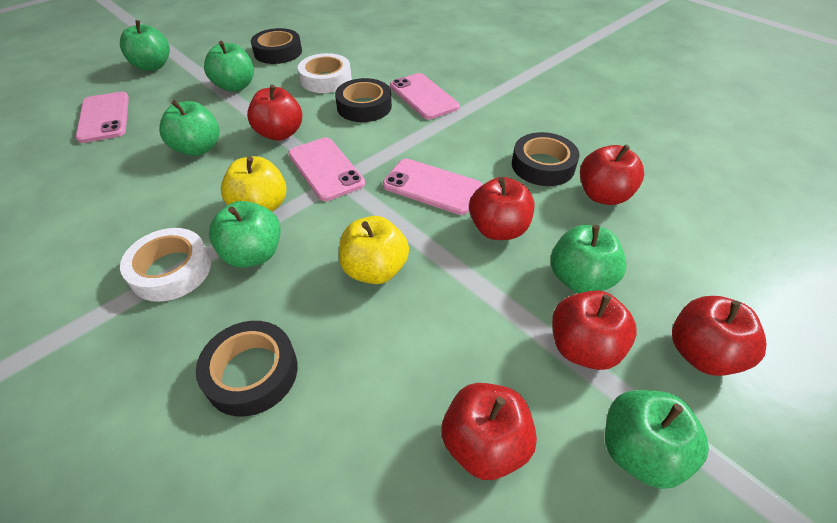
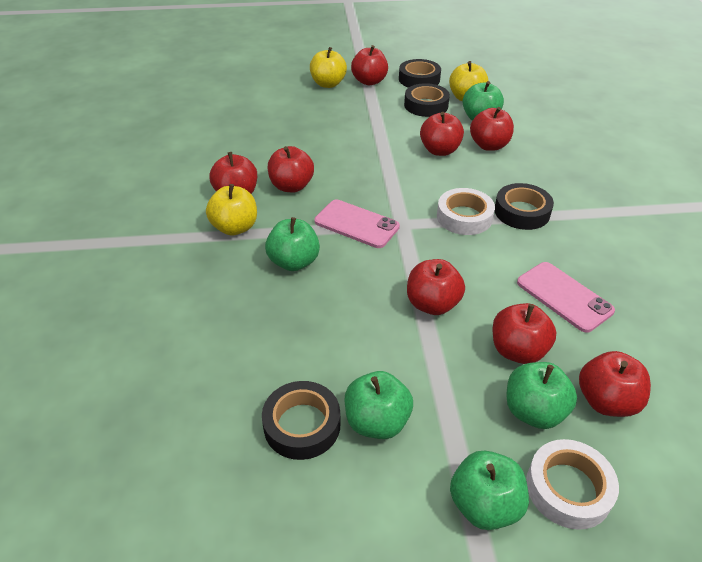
green apple: 6 -> 5
pink phone: 4 -> 2
red apple: 6 -> 8
yellow apple: 2 -> 3

